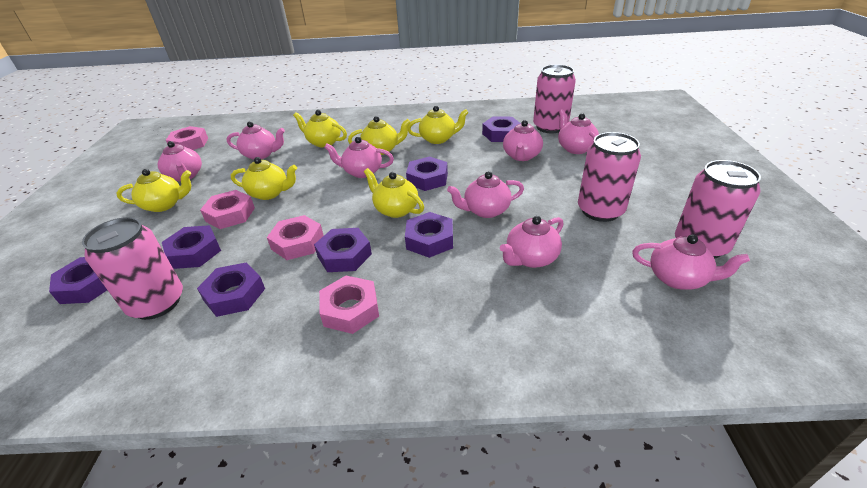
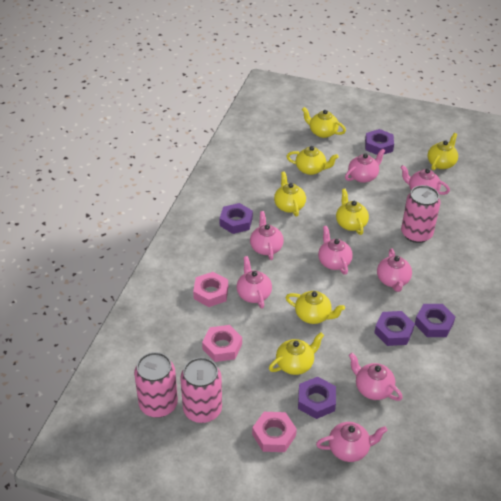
pink can: 4 -> 3
pink nut: 4 -> 3
purple nut: 7 -> 5
yellow teapot: 6 -> 7

